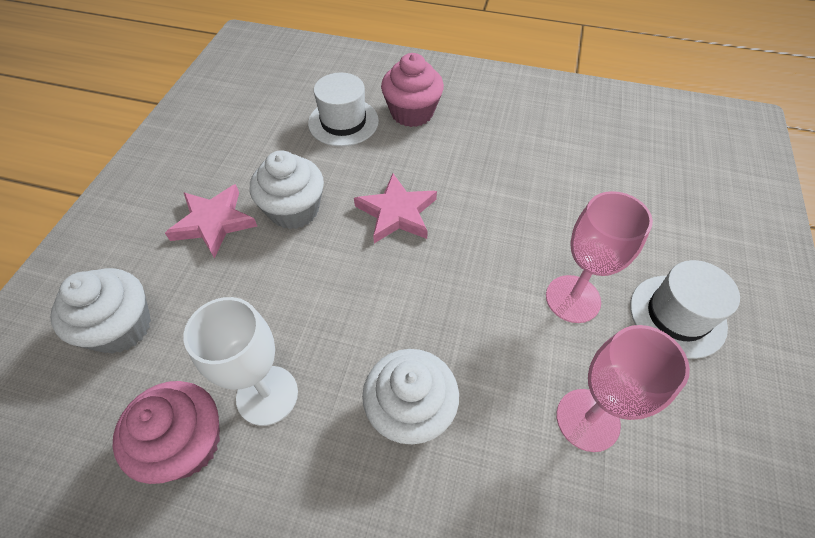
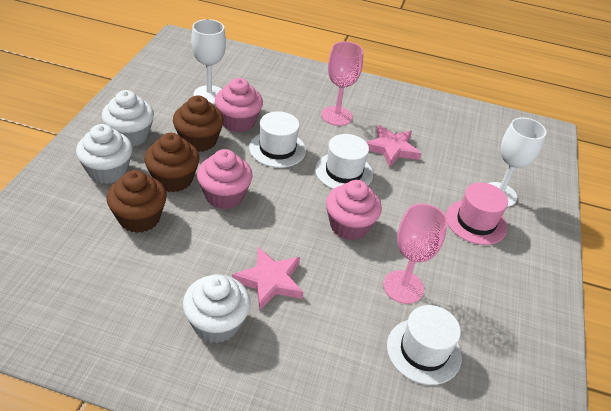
brown cupcake: 0 -> 3
pink cupcake: 2 -> 3
pink hat: 0 -> 1
white goblet: 1 -> 2
white hat: 2 -> 3

